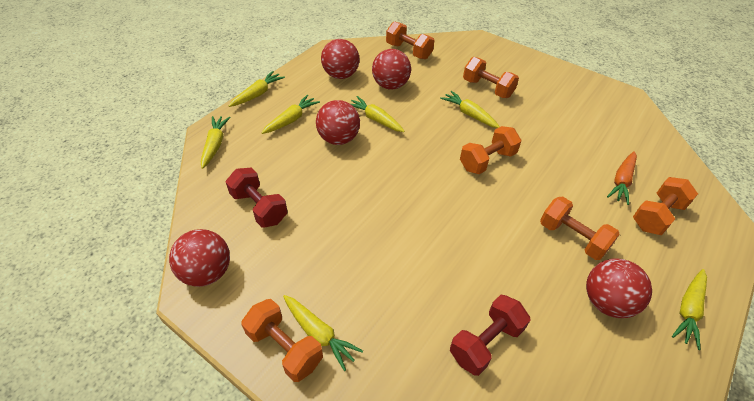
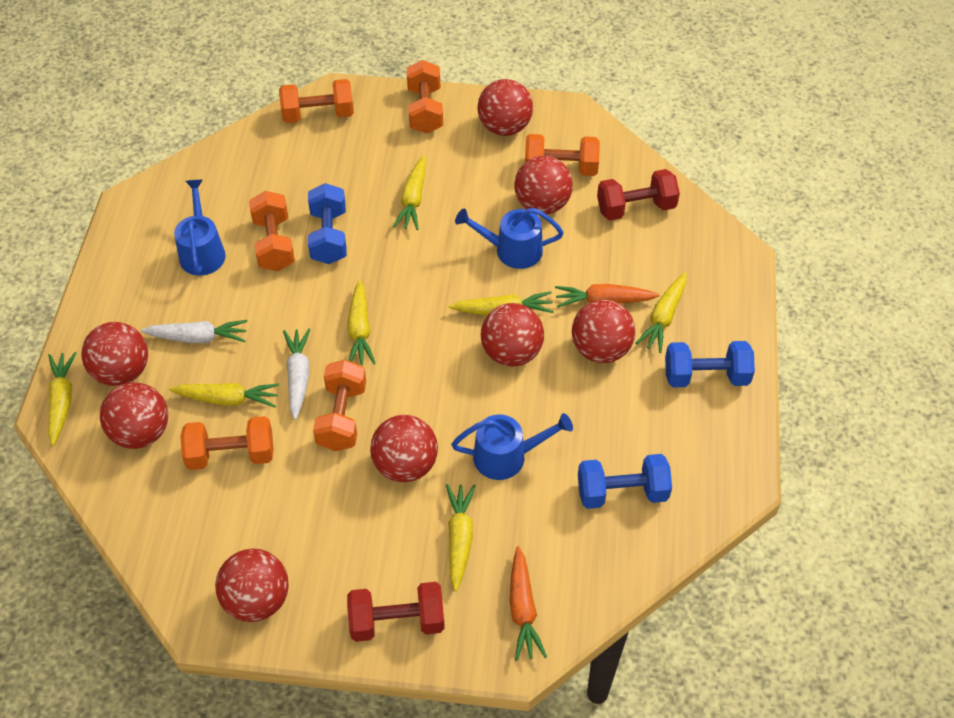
blue dumbbell: 0 -> 3
blue watering can: 0 -> 3
orange carrot: 1 -> 2
red ball: 5 -> 8
white carrot: 0 -> 2

